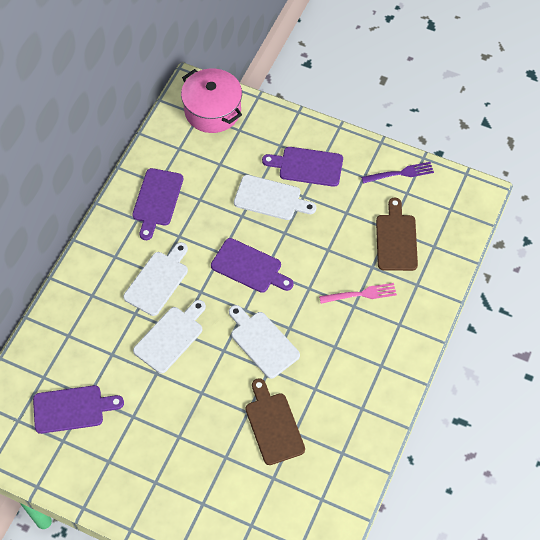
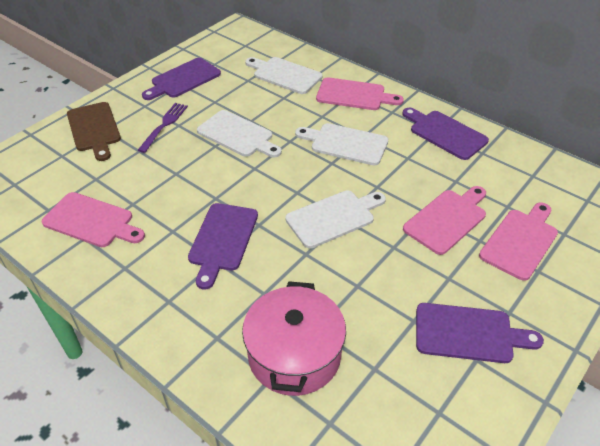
brown cutting board: 2 -> 1
pink cutting board: 0 -> 4
pink fork: 1 -> 0

